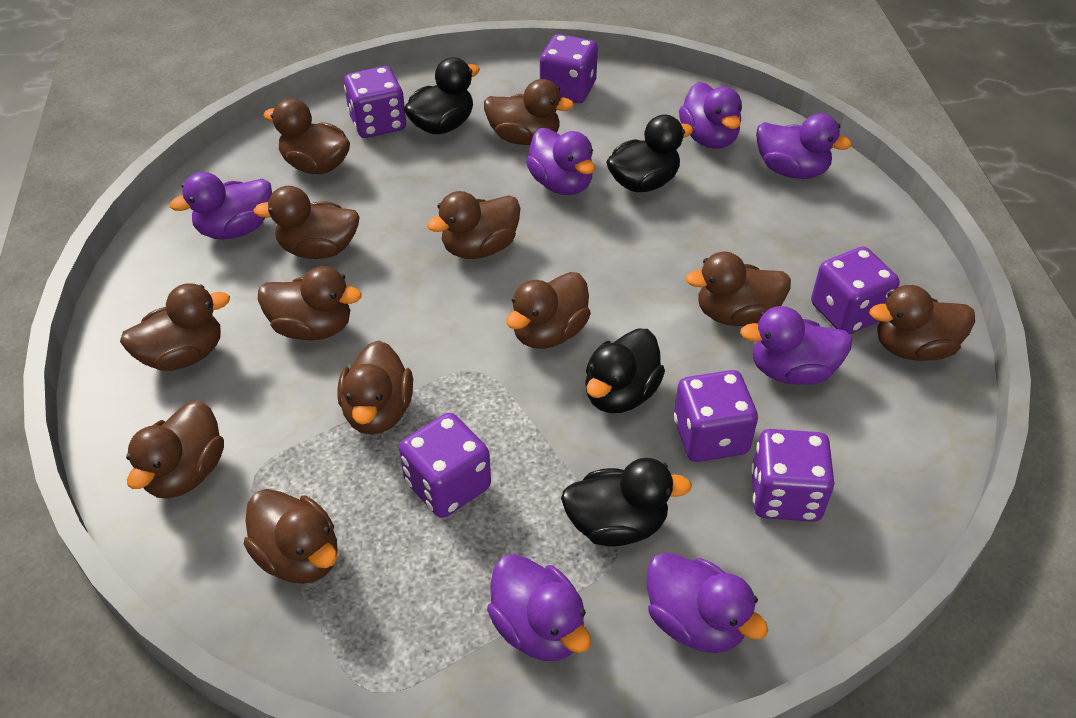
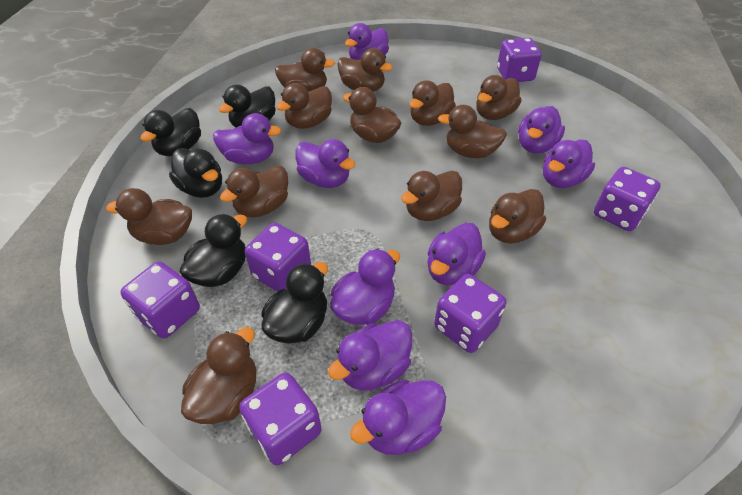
black duck: 4 -> 5
purple duck: 7 -> 9

